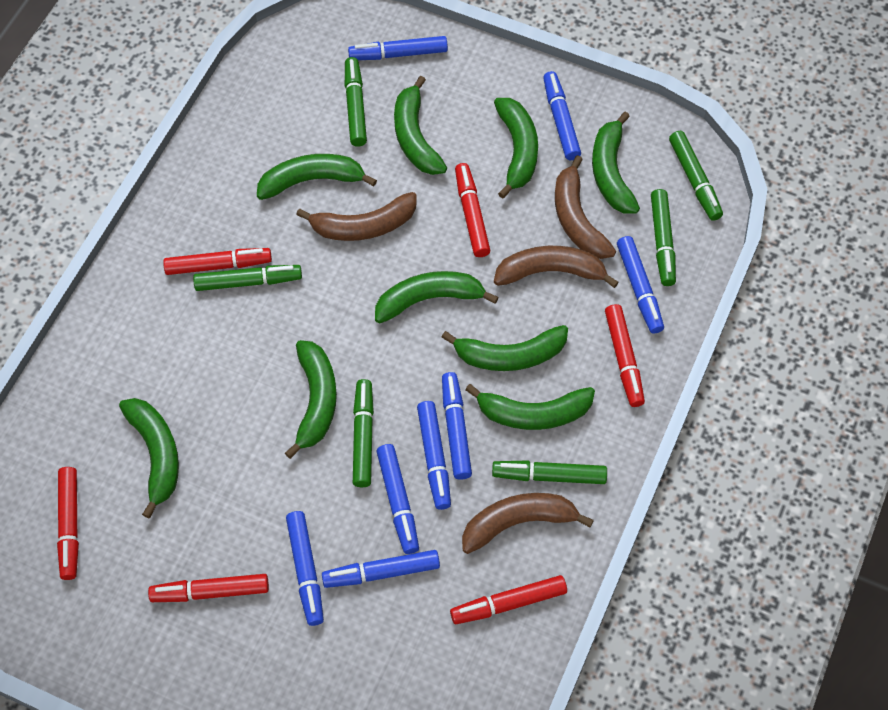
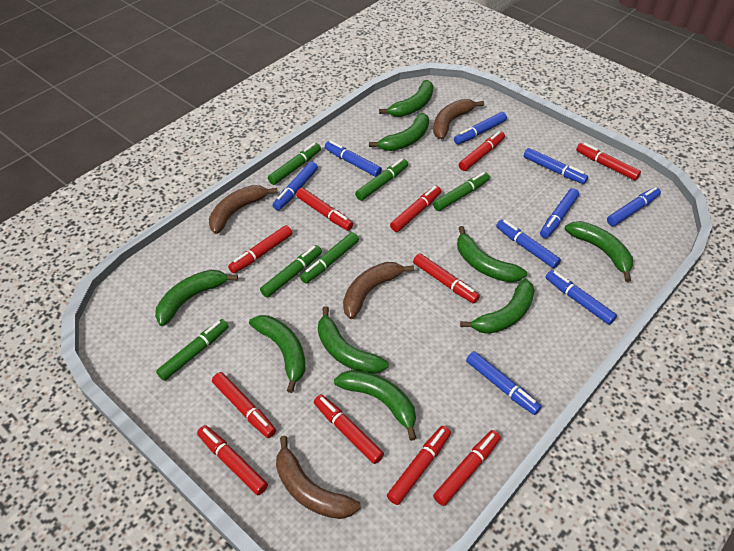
blue marker: 8 -> 9
red marker: 6 -> 11

